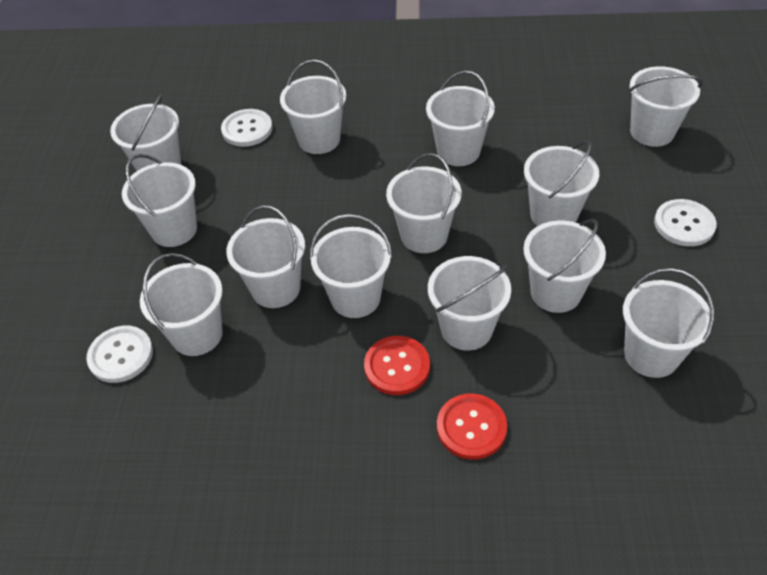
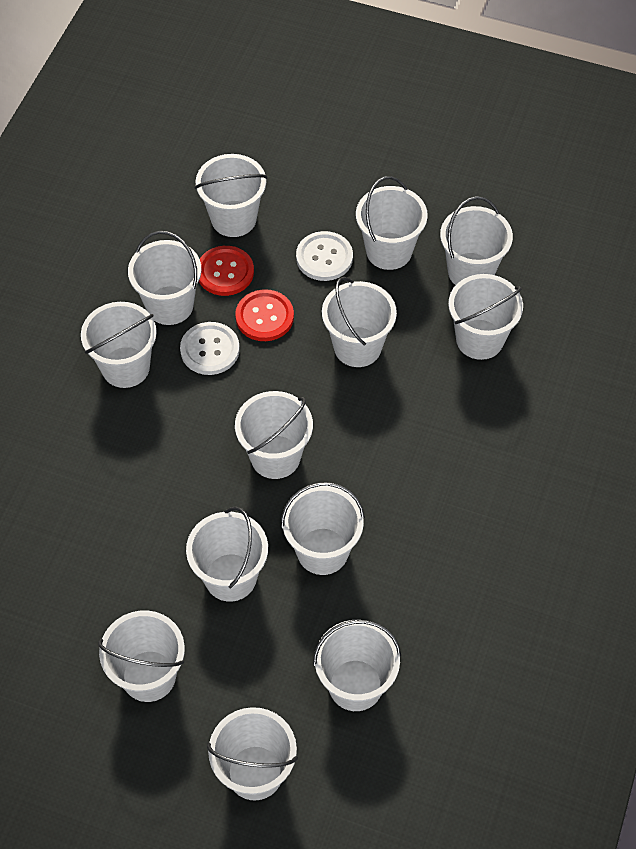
white button: 3 -> 2

